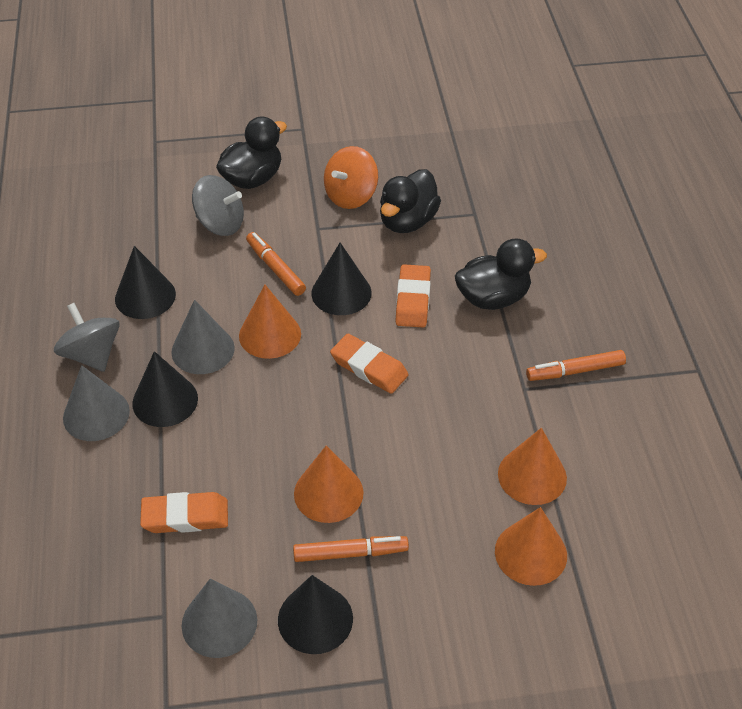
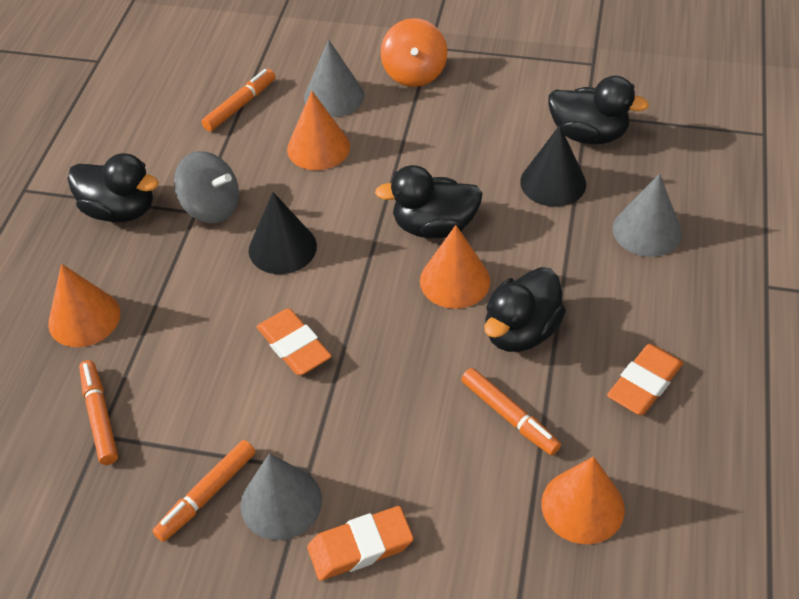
black cone: 4 -> 2
black duck: 3 -> 4
grey spinning top: 2 -> 1
orange marker: 3 -> 4

